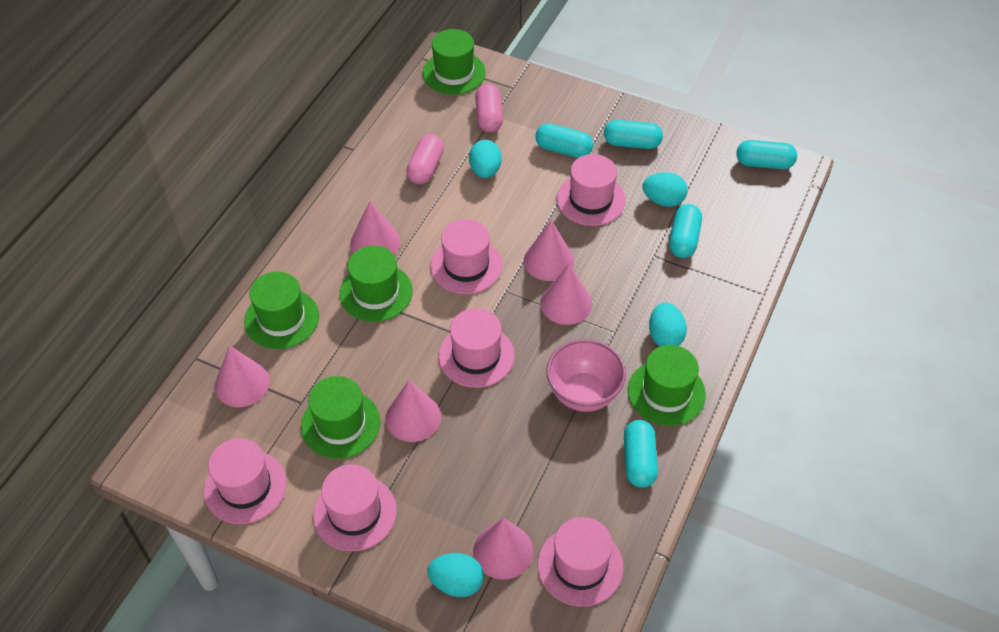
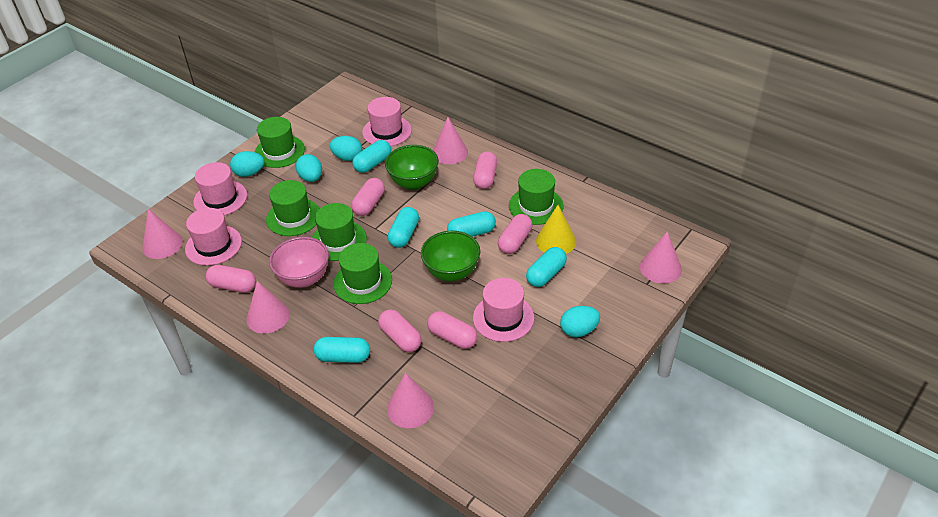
green bowl: 0 -> 2
pink capsule: 2 -> 6
pink cone: 6 -> 5
pink hat: 6 -> 4
yellow cone: 0 -> 1

